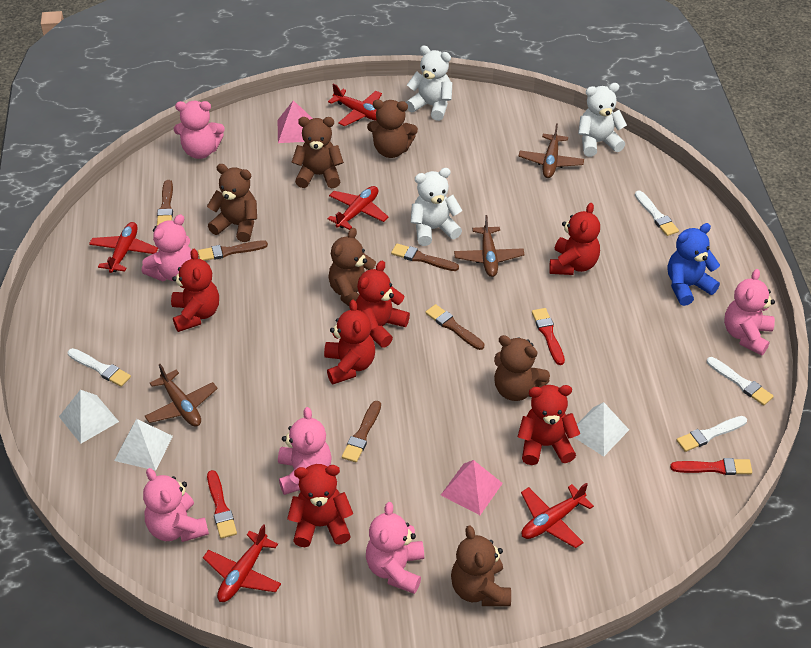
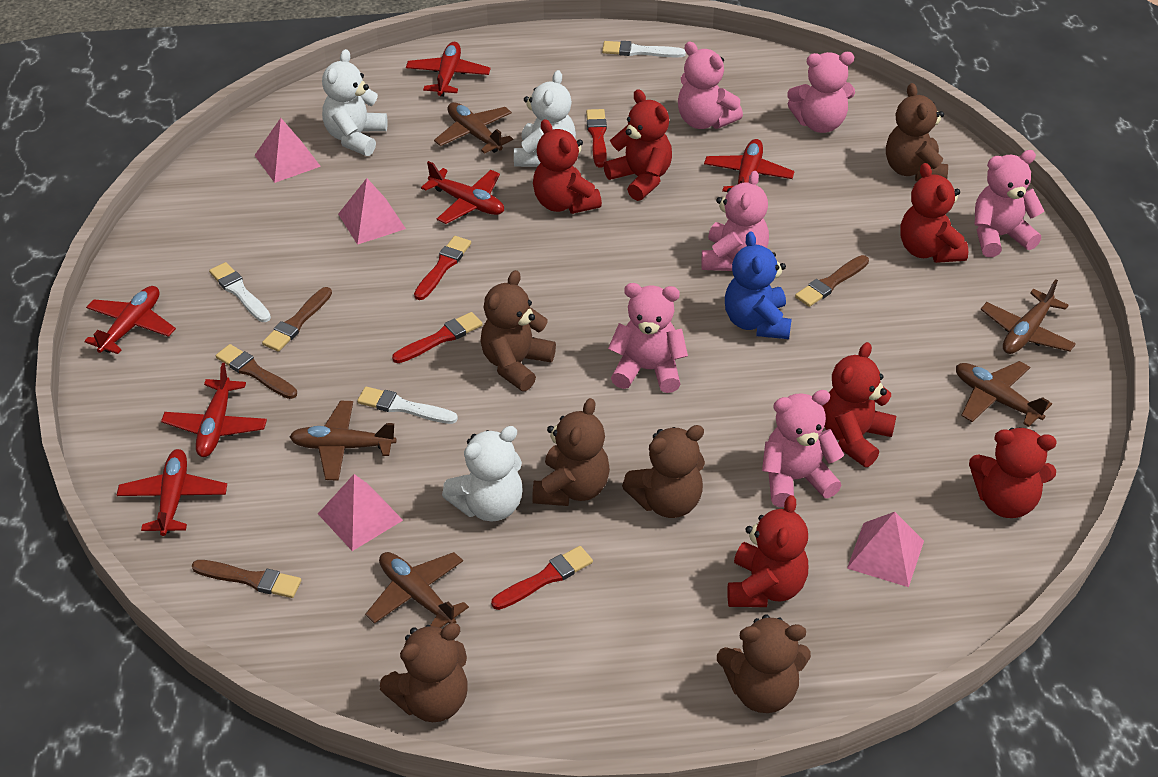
brown brush: 5 -> 4
brown plane: 3 -> 5
pink pyramid: 2 -> 4
red brush: 3 -> 4
red plane: 5 -> 6
white brush: 4 -> 3
white pyramid: 3 -> 0

